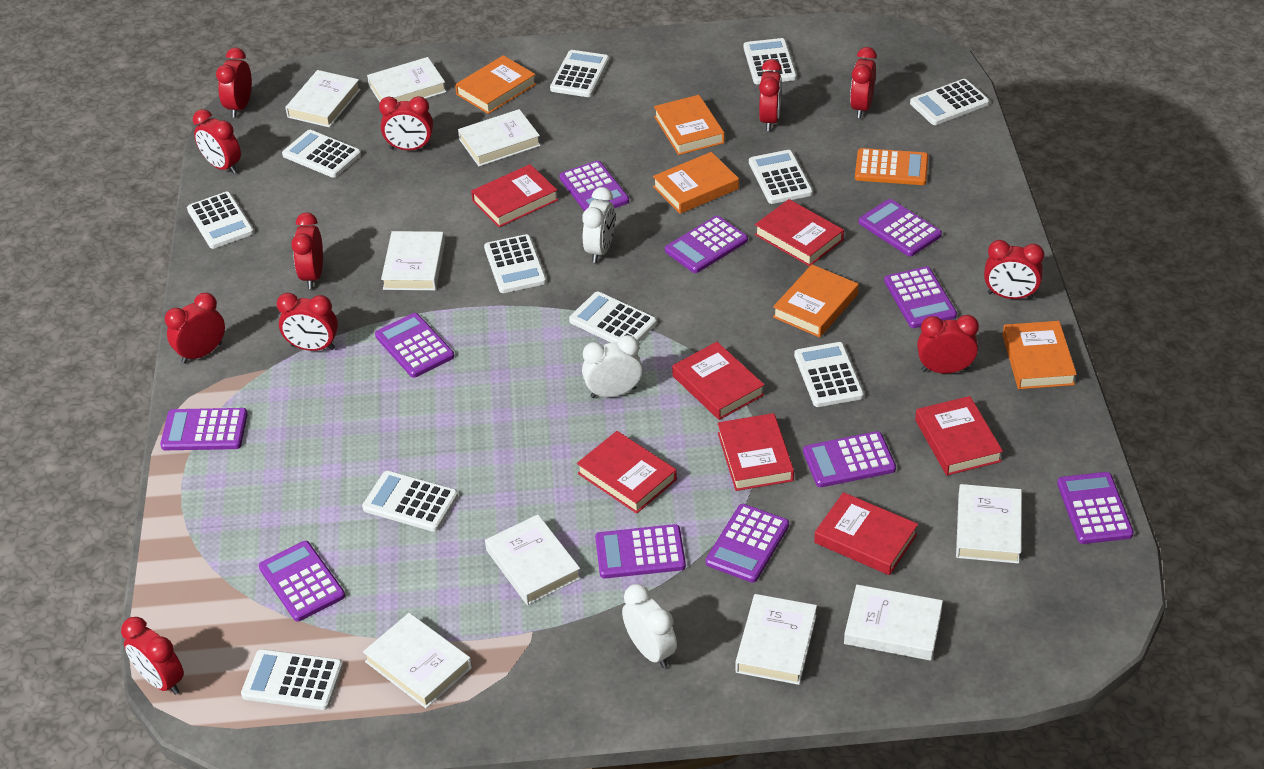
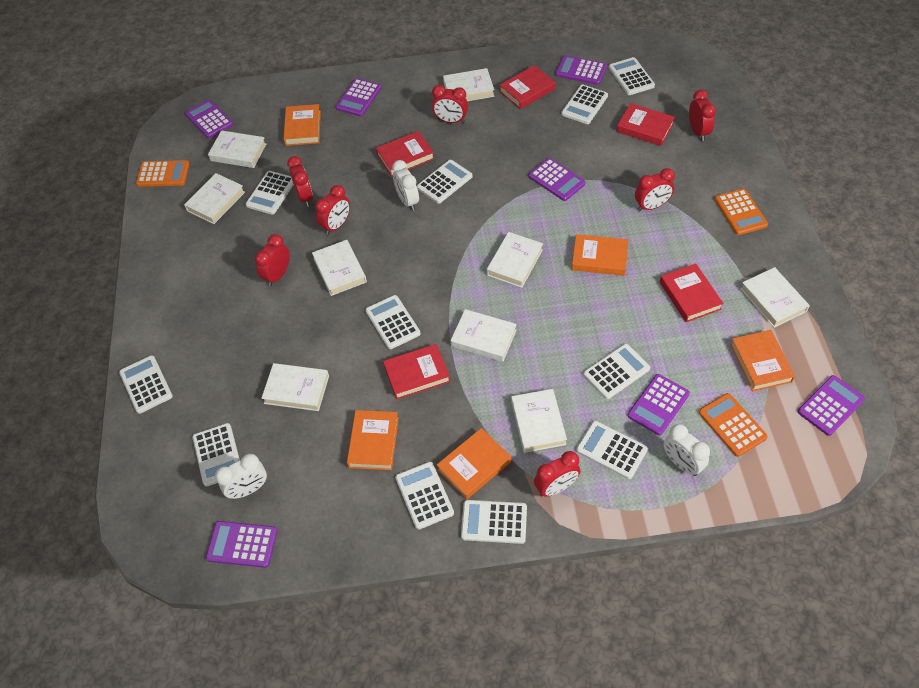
orange calculator: 1 -> 3
purple calculator: 11 -> 7
red book: 7 -> 5
red clock: 11 -> 7

